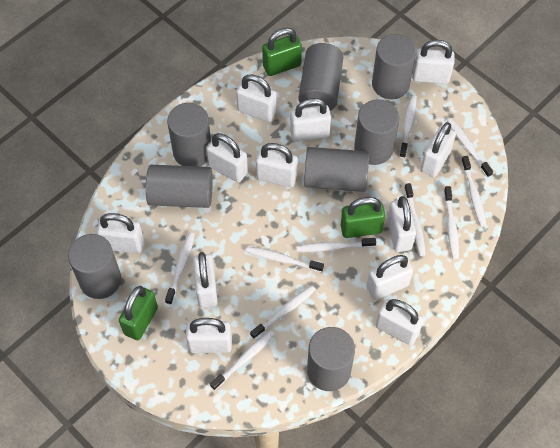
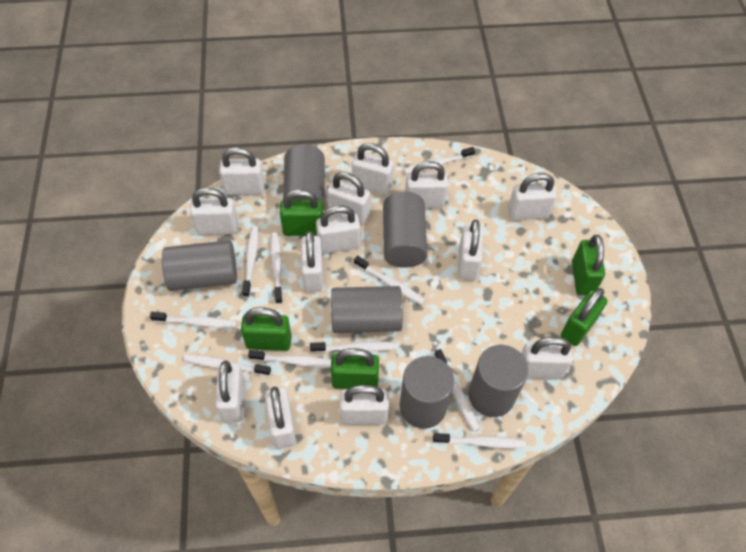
green padlock: 3 -> 5
grey cylinder: 8 -> 6
white padlock: 12 -> 13

